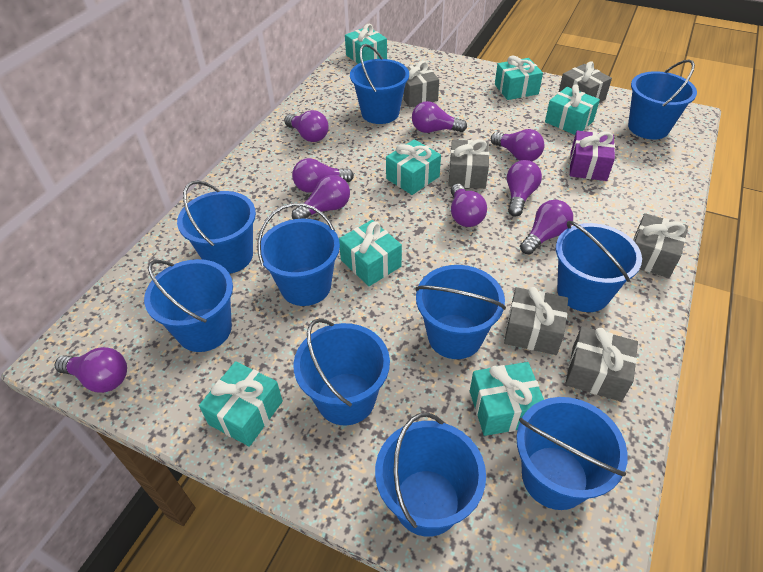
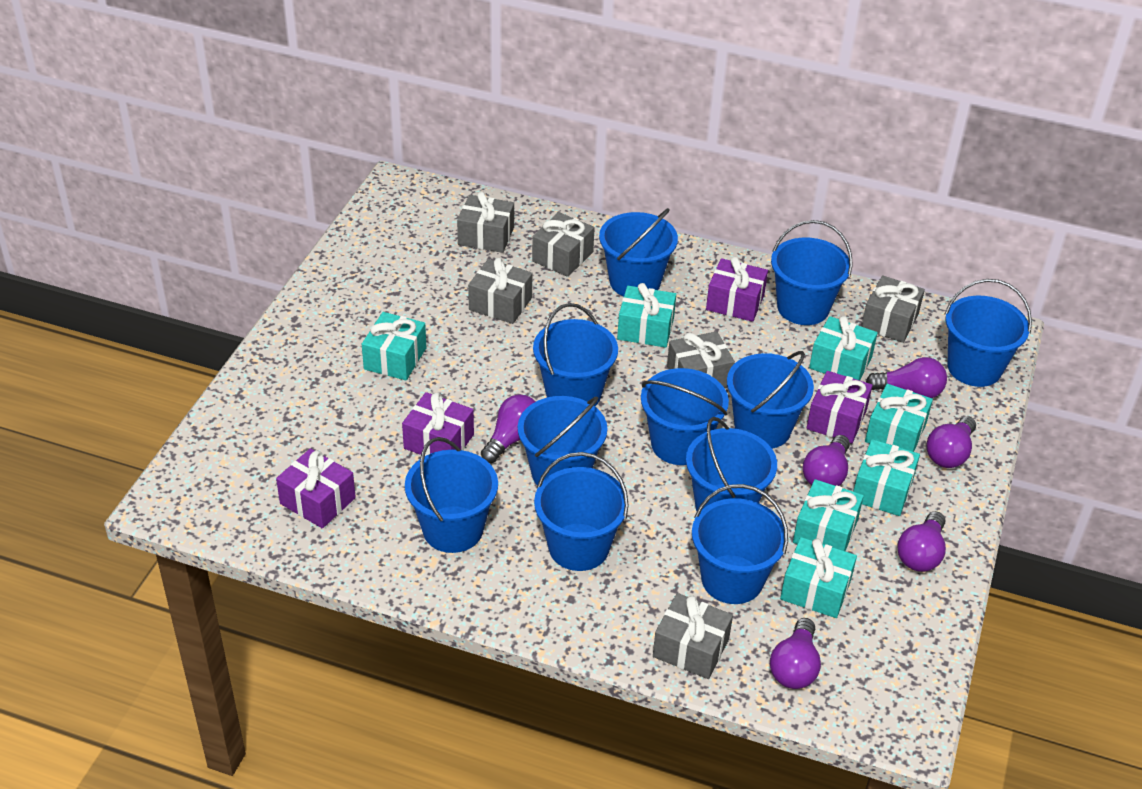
blue bucket: 10 -> 11
purple gift: 1 -> 4
purple light bulb: 9 -> 6

